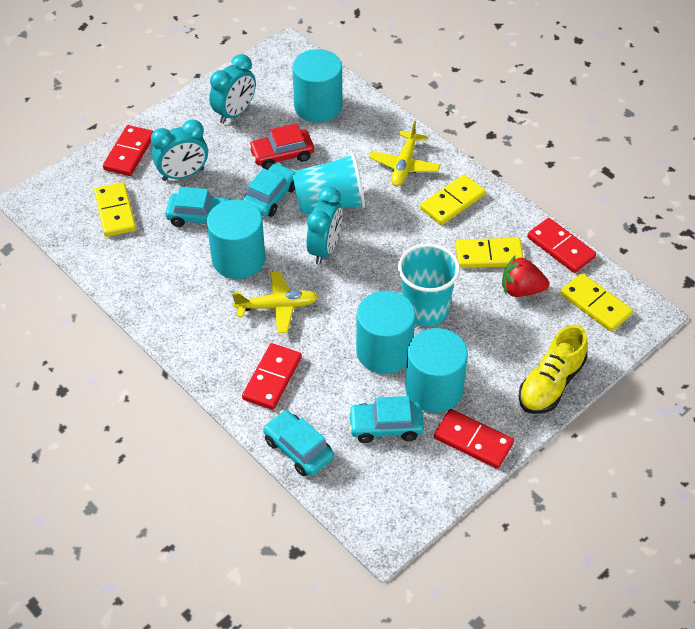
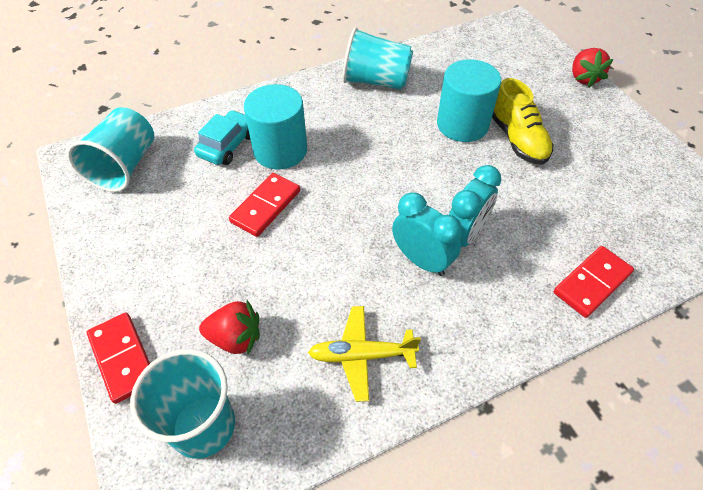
red car: 1 -> 0
red domino: 4 -> 3
red strawberry: 1 -> 2
turquoise car: 4 -> 1
turquoise clock: 3 -> 2
turquoise cup: 2 -> 3
turquoise cylinder: 4 -> 2
yellow domino: 4 -> 0
yellow plane: 2 -> 1

